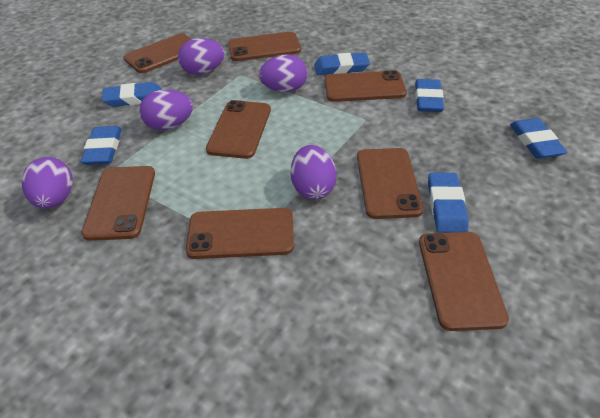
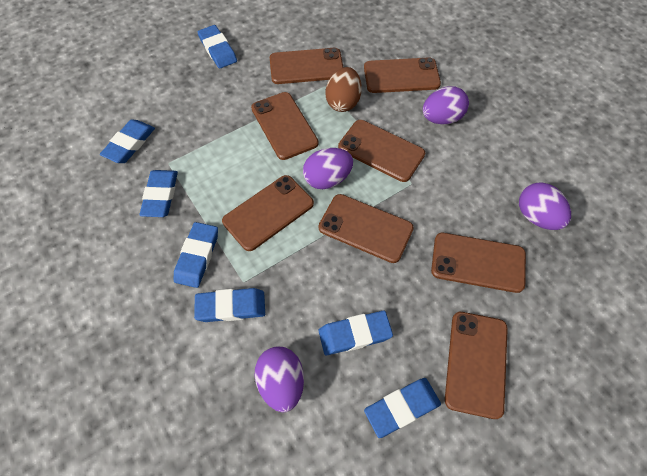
blue eraser: 6 -> 7
brown egg: 0 -> 1
purple egg: 5 -> 4

